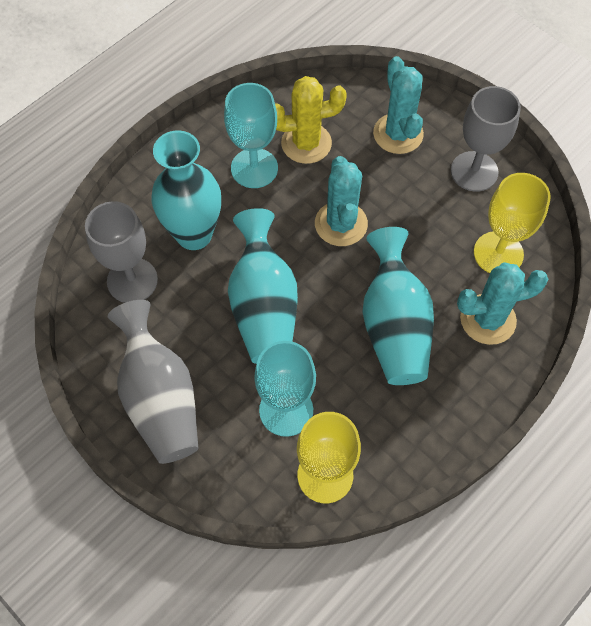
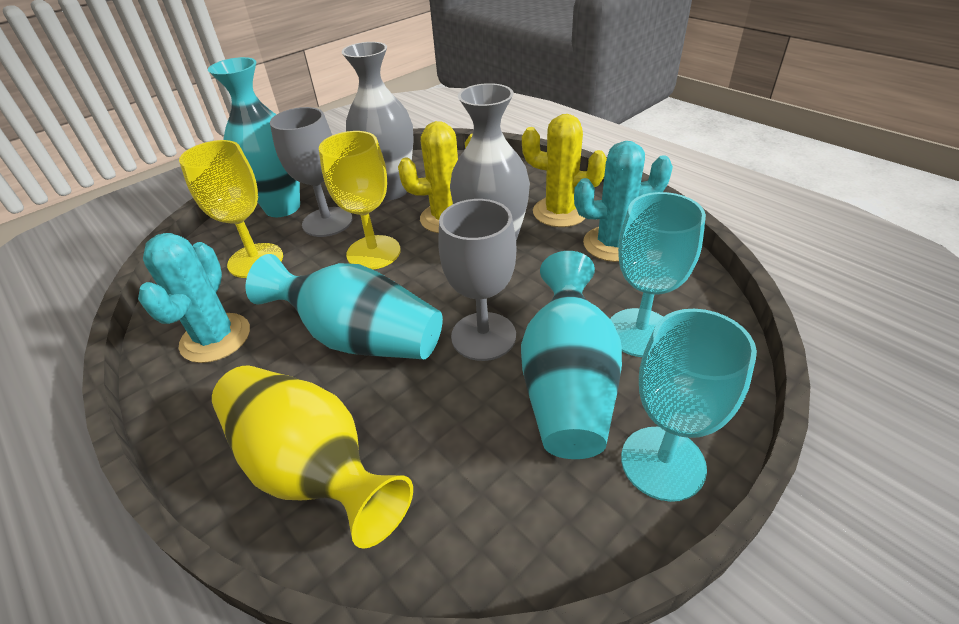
grey vase: 1 -> 2
turquoise cactus: 3 -> 2
yellow cactus: 1 -> 2
yellow vase: 0 -> 1

